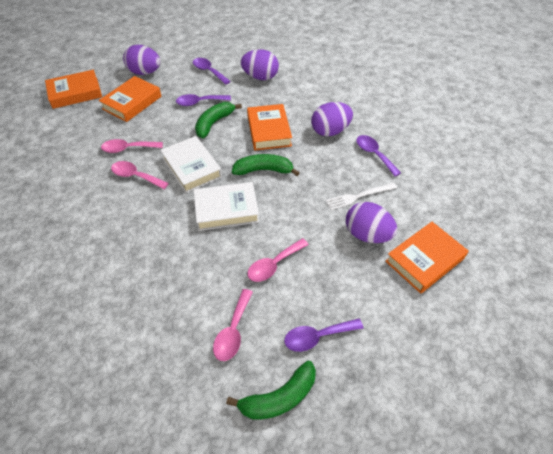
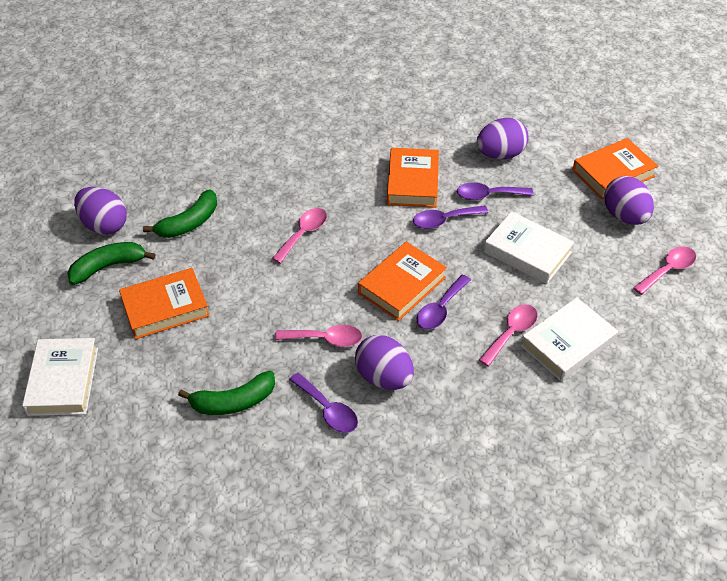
white book: 2 -> 3
white fork: 1 -> 0

